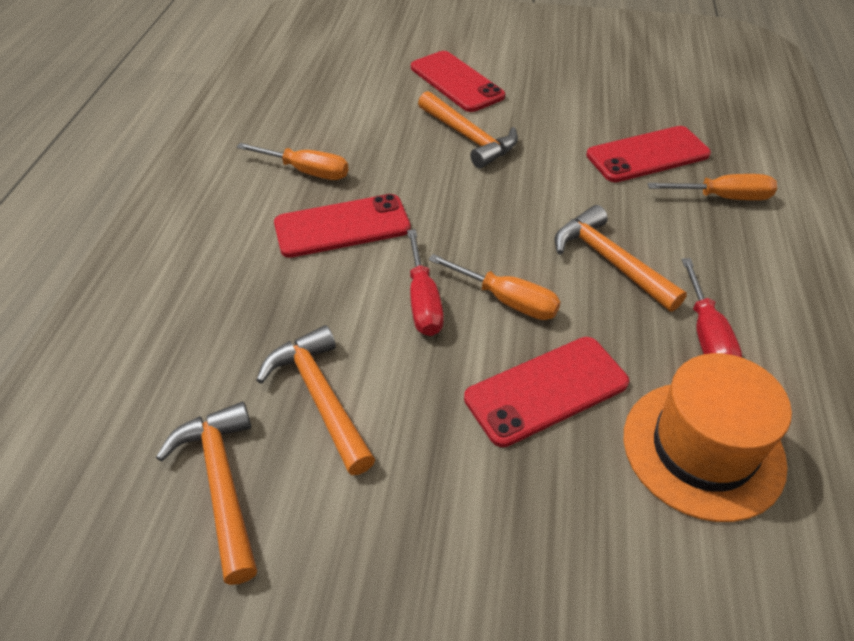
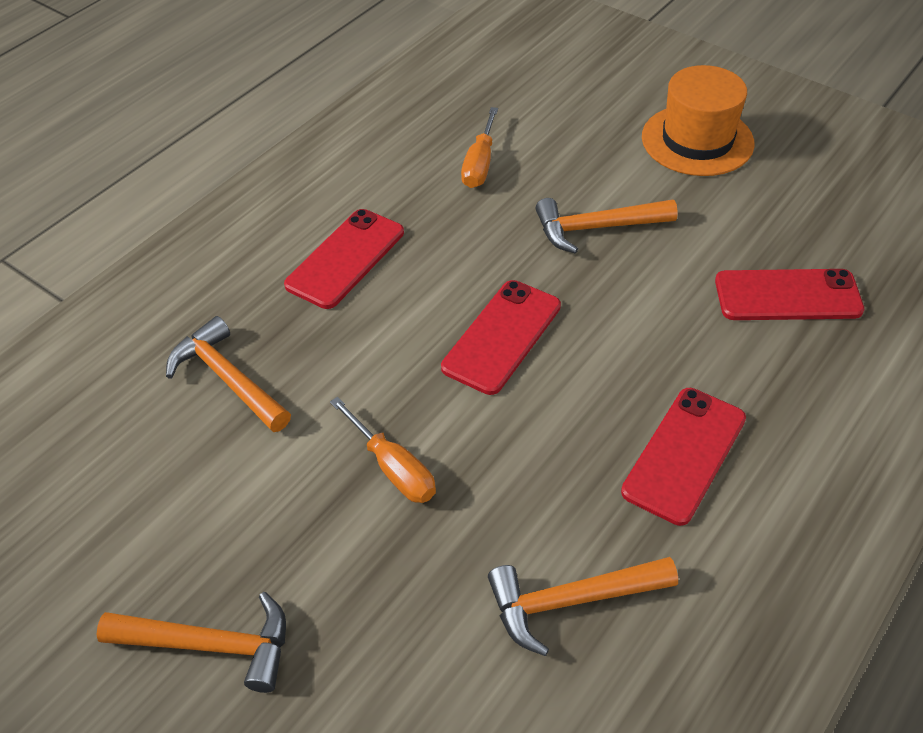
orange screwdriver: 3 -> 2
red screwdriver: 2 -> 0

